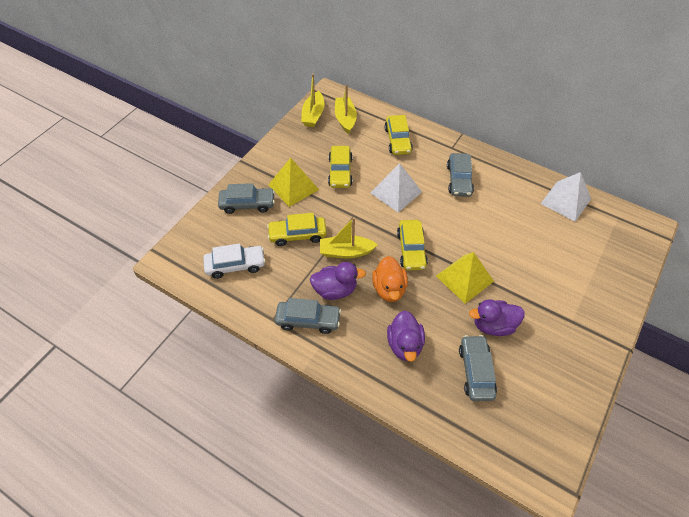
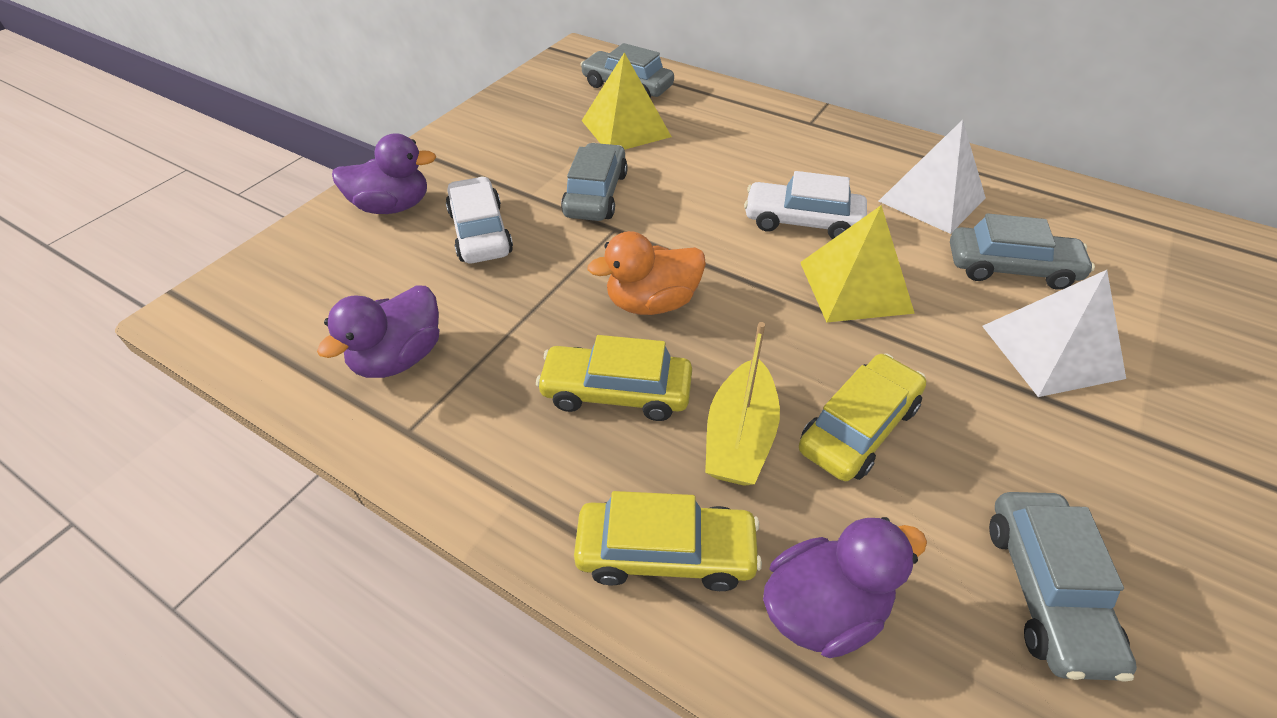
white car: 1 -> 2
yellow boat: 3 -> 1
yellow car: 4 -> 3

